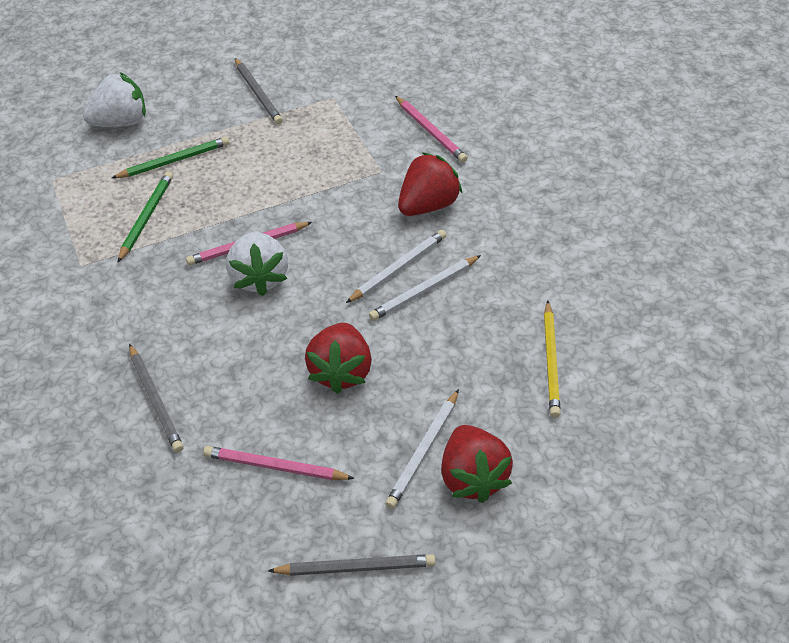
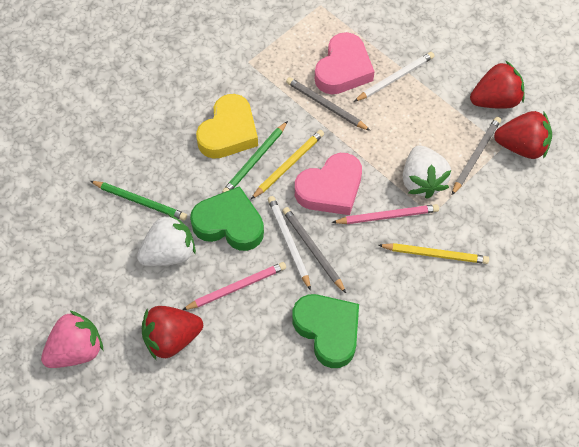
green heart: 0 -> 2
pink heart: 0 -> 2
pink pencil: 3 -> 2
pink strawberry: 0 -> 1
white pencil: 3 -> 2
yellow heart: 0 -> 1
yellow pencil: 1 -> 2

